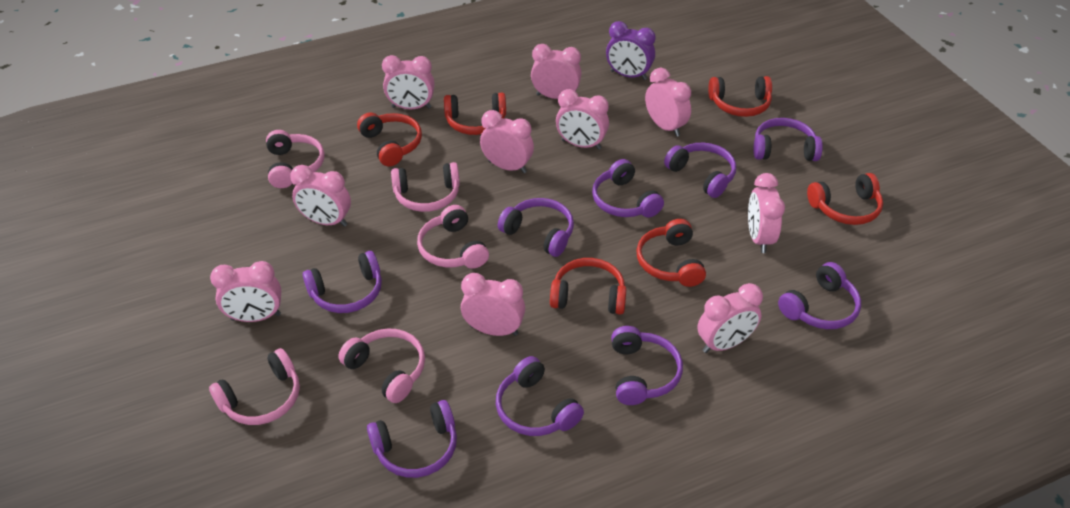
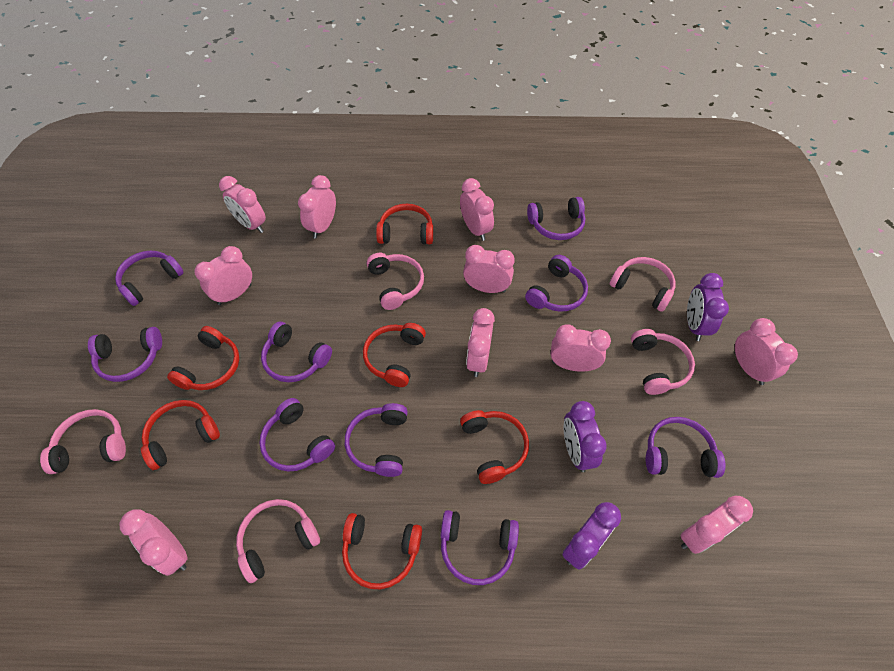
purple clock: 1 -> 3

